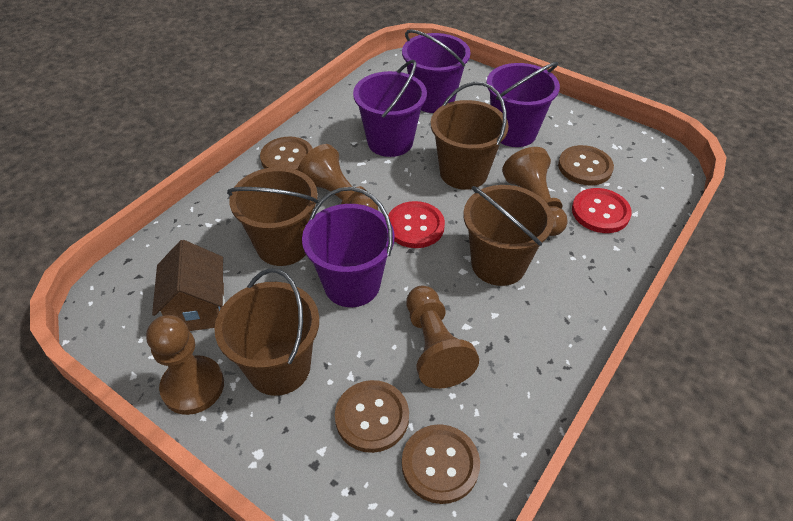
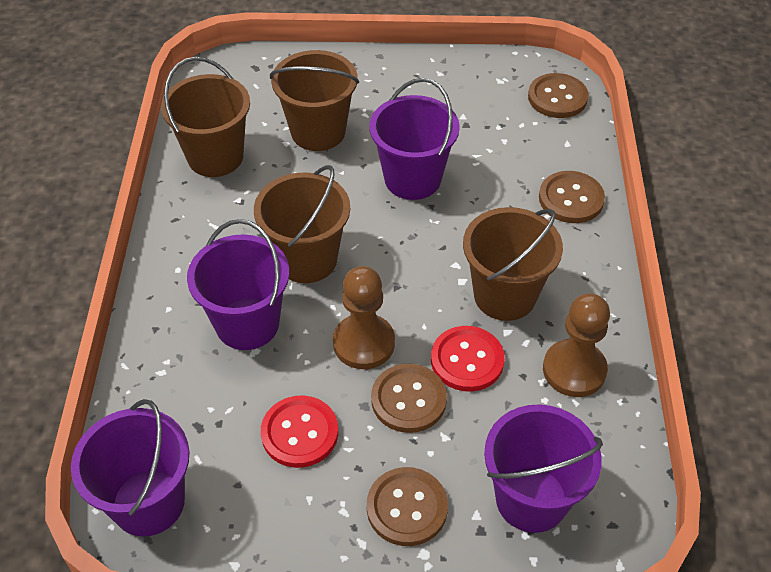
brown house: 1 -> 0
brown pawn: 4 -> 2

